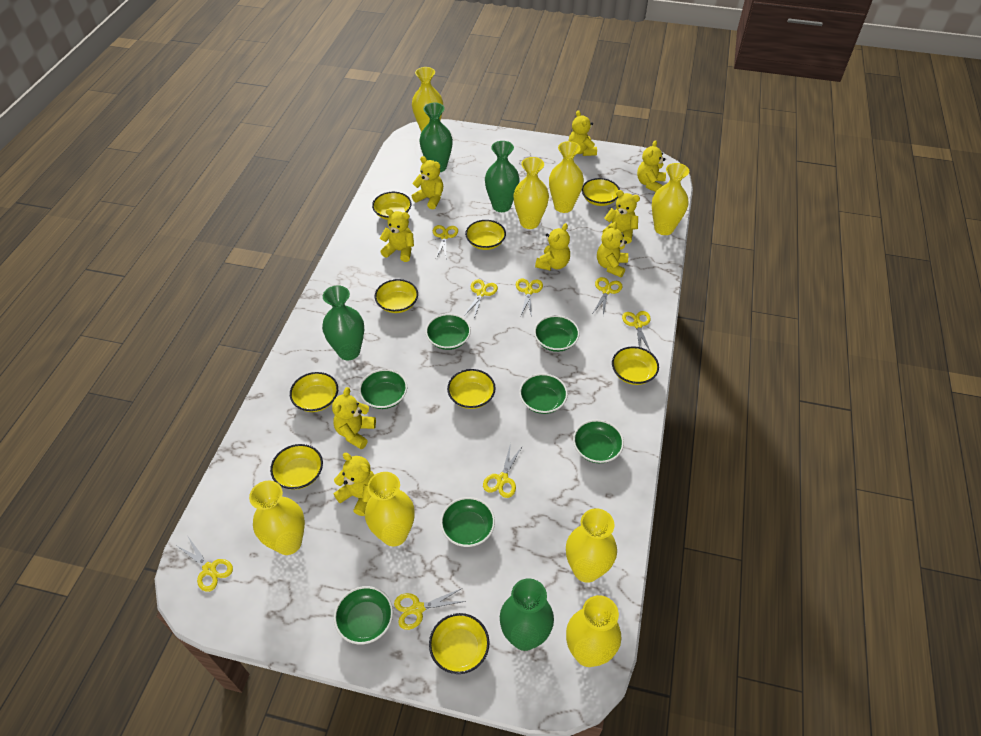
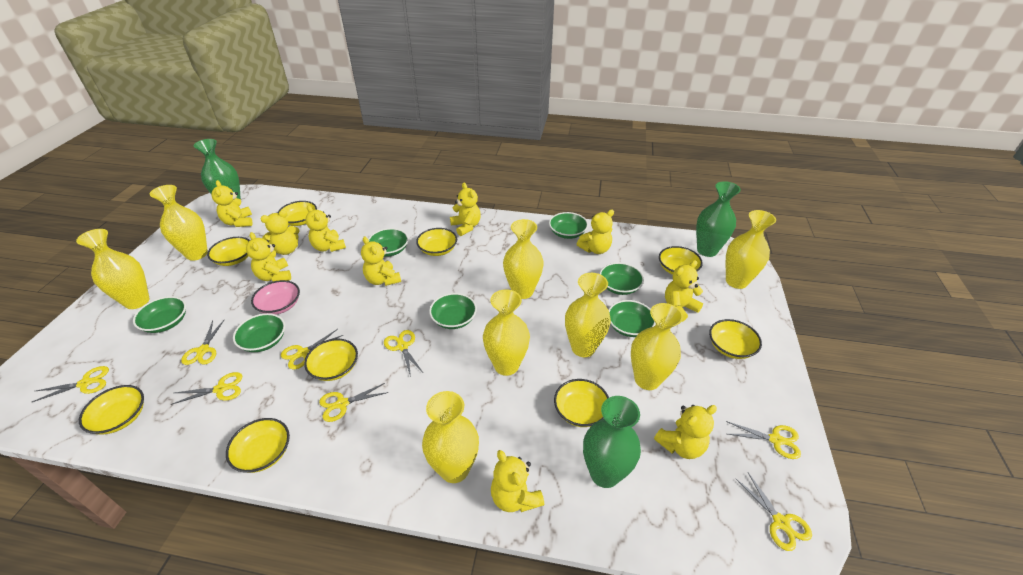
green vase: 4 -> 3
pink bowl: 0 -> 1
yellow teddy bear: 9 -> 10

